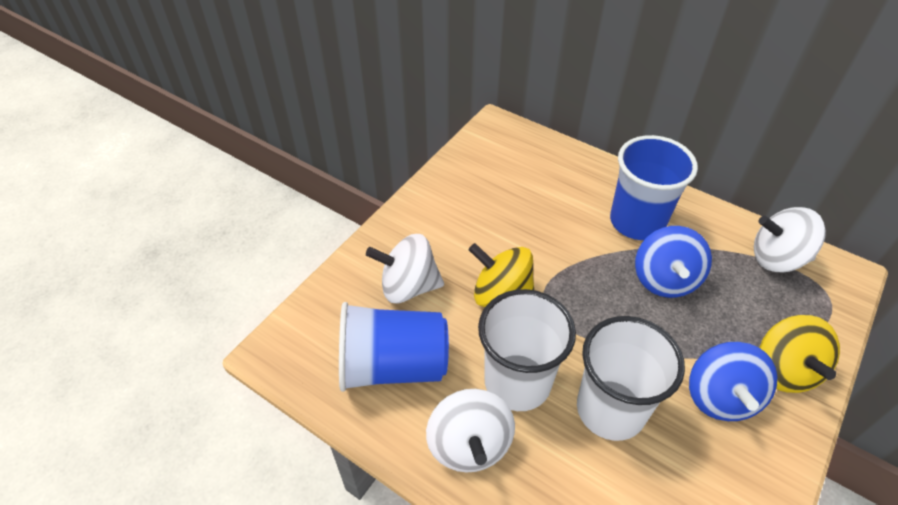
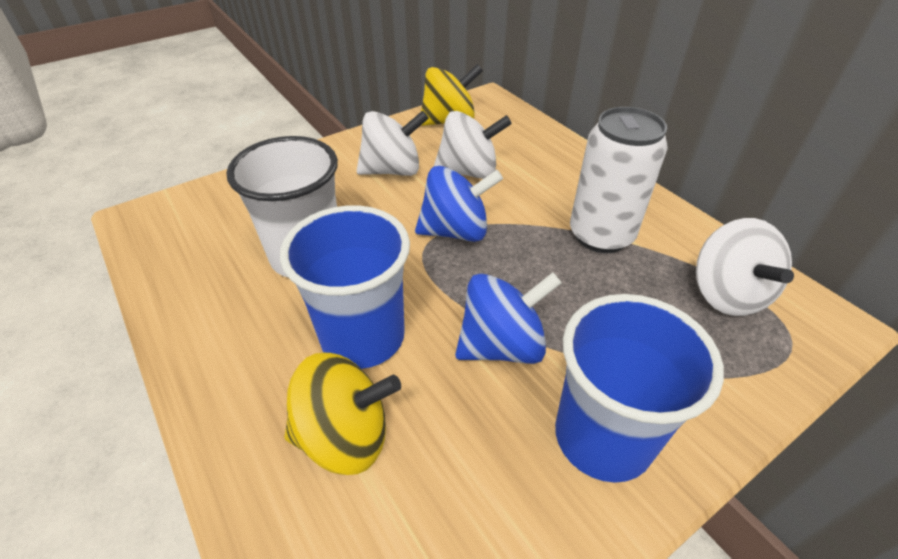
white can: 0 -> 1
white cup: 2 -> 1

